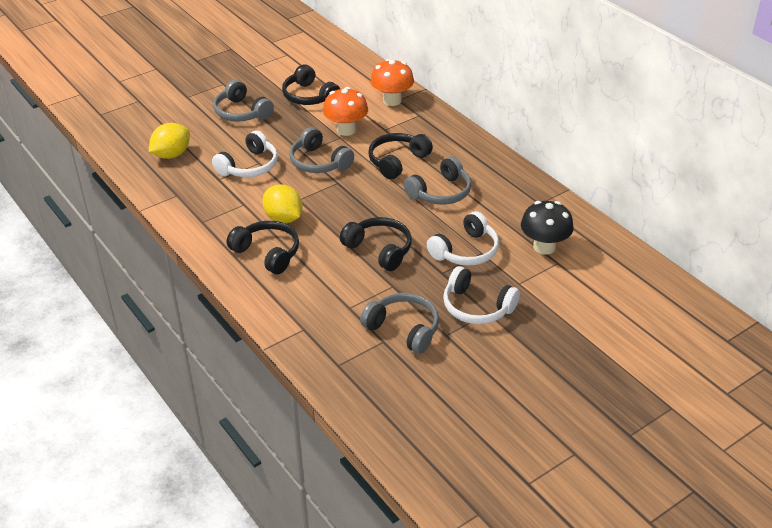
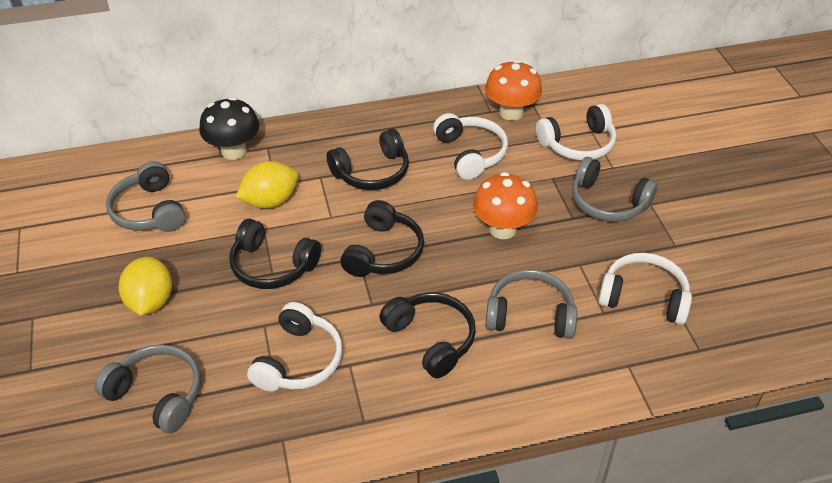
white headphones: 3 -> 4

